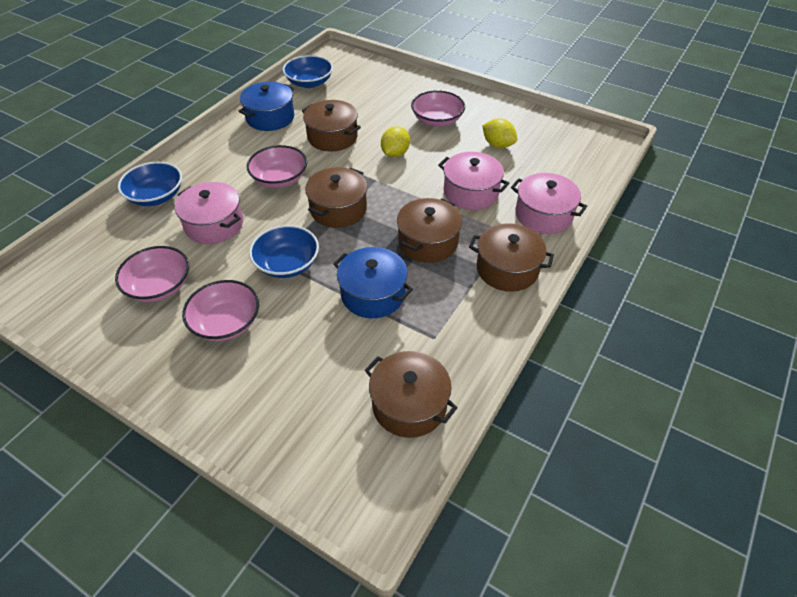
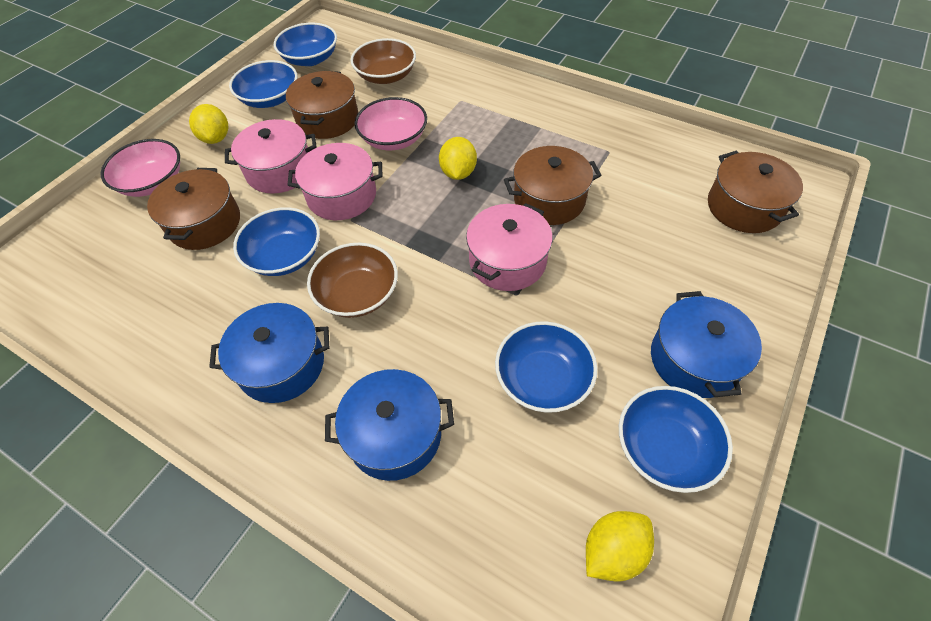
blue bowl: 3 -> 5
blue pot: 2 -> 3
brown bowl: 0 -> 2
brown pot: 5 -> 4
pink bowl: 4 -> 2
yellow lemon: 2 -> 3

